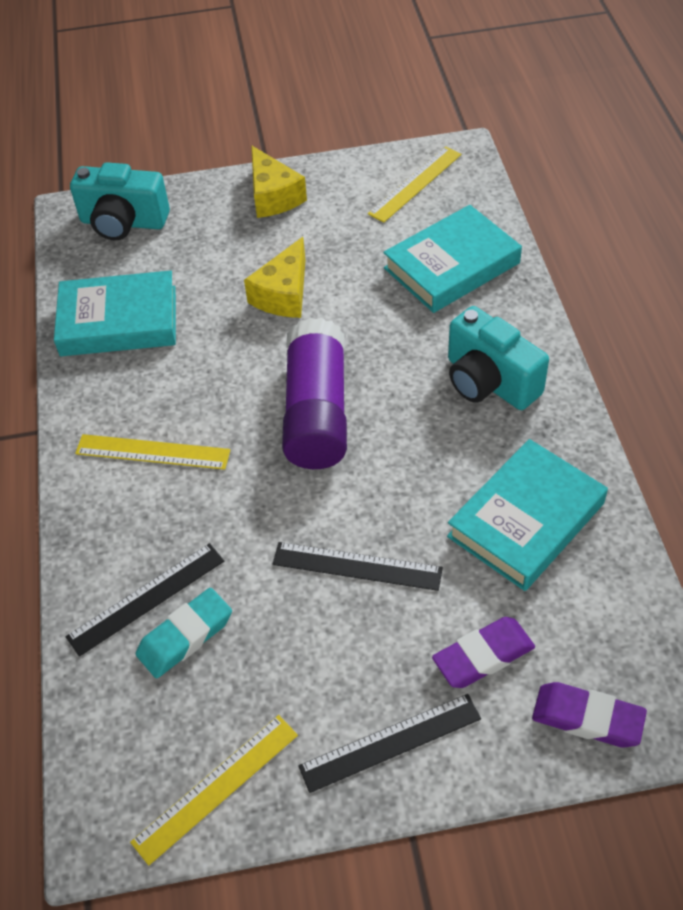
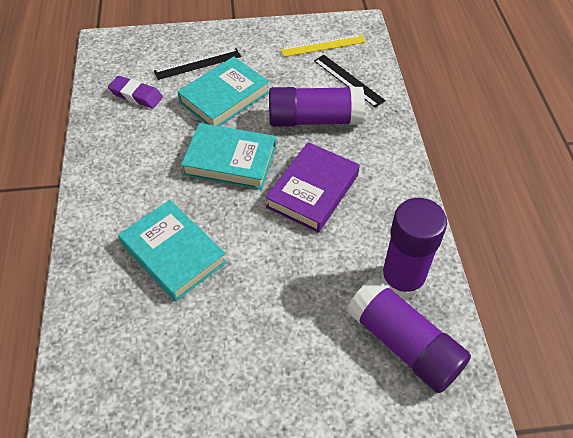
black ruler: 3 -> 2
purple book: 0 -> 1
purple eraser: 2 -> 1
purple glue stick: 1 -> 3
turquoise camera: 2 -> 0
turquoise eraser: 1 -> 0
yellow cheese: 2 -> 0
yellow ruler: 3 -> 1

